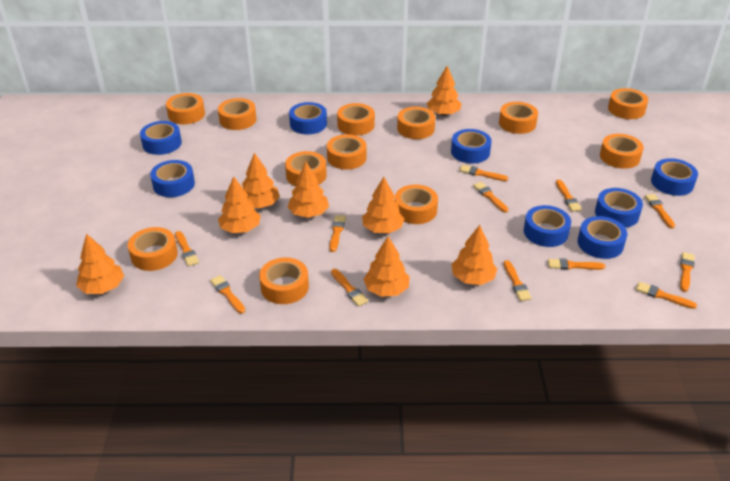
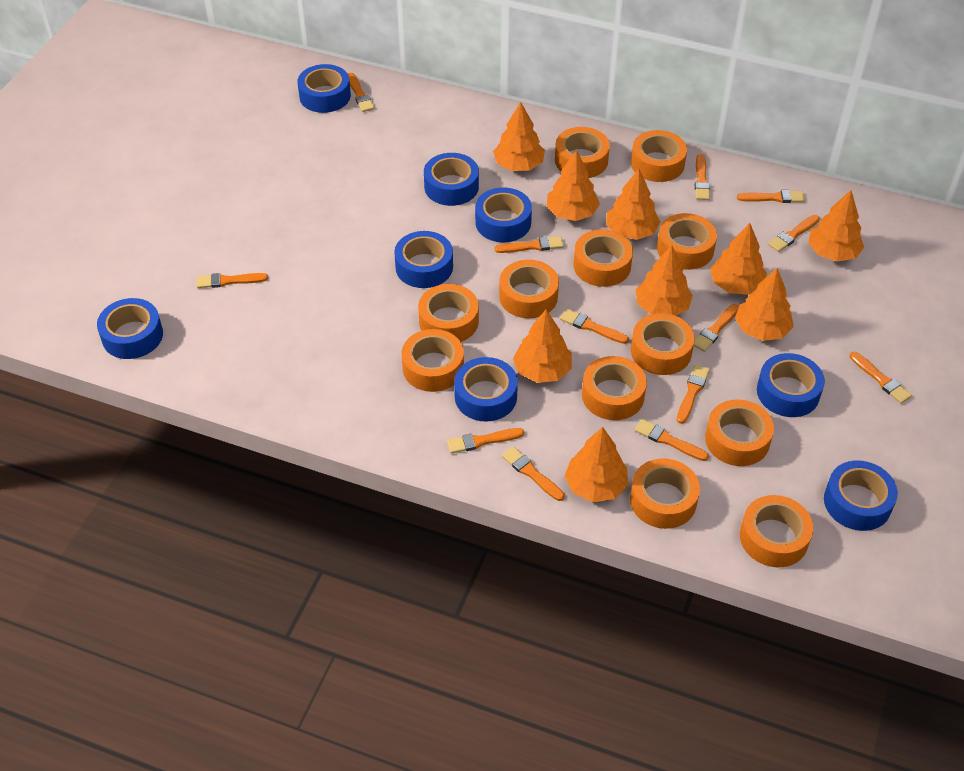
orange brush: 12 -> 13
orange tree: 8 -> 9

